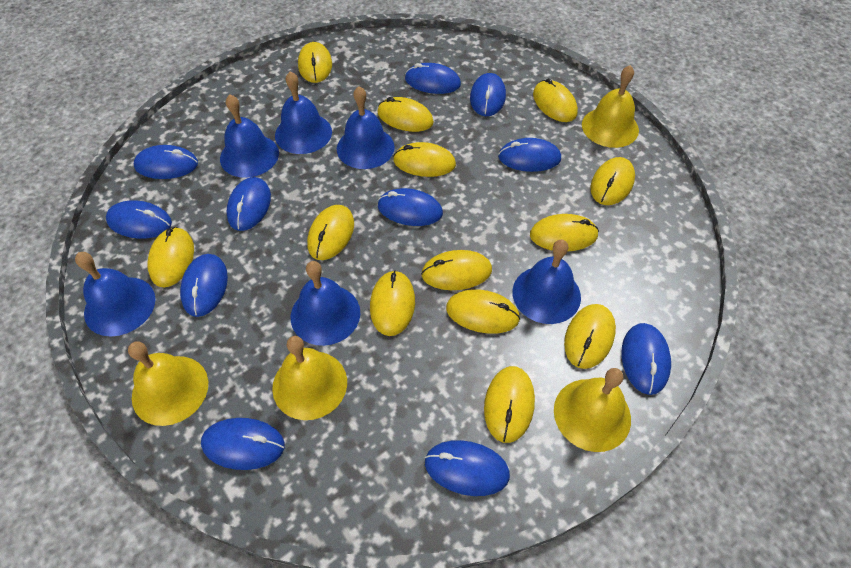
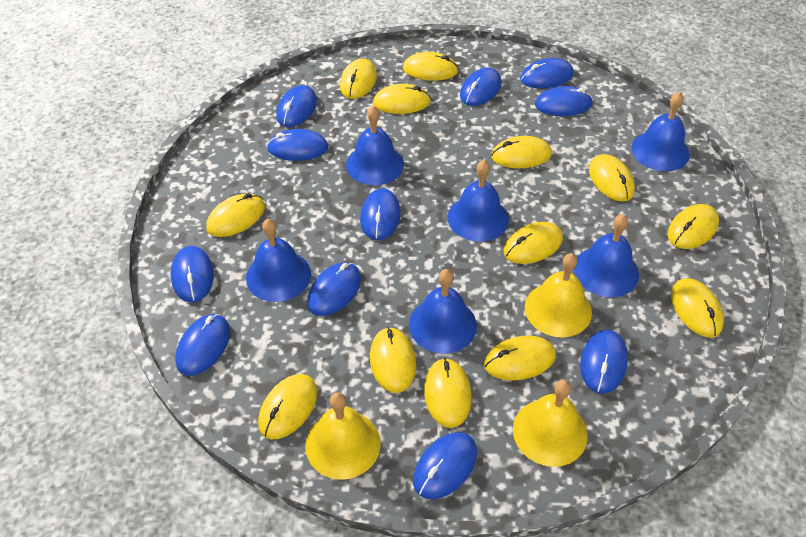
yellow bell: 4 -> 3

